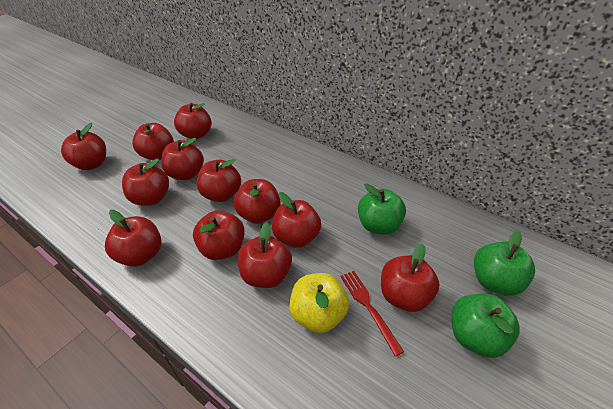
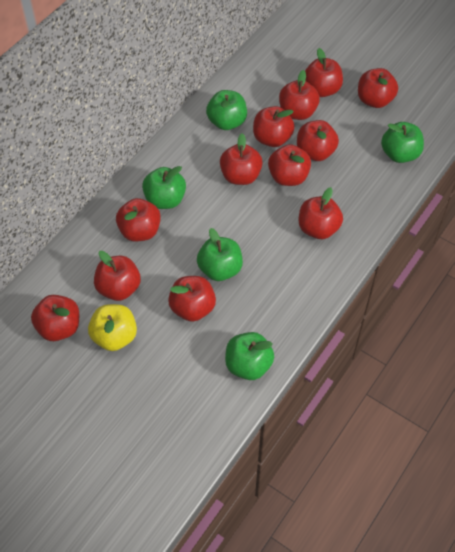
green apple: 3 -> 5
red fork: 1 -> 0

